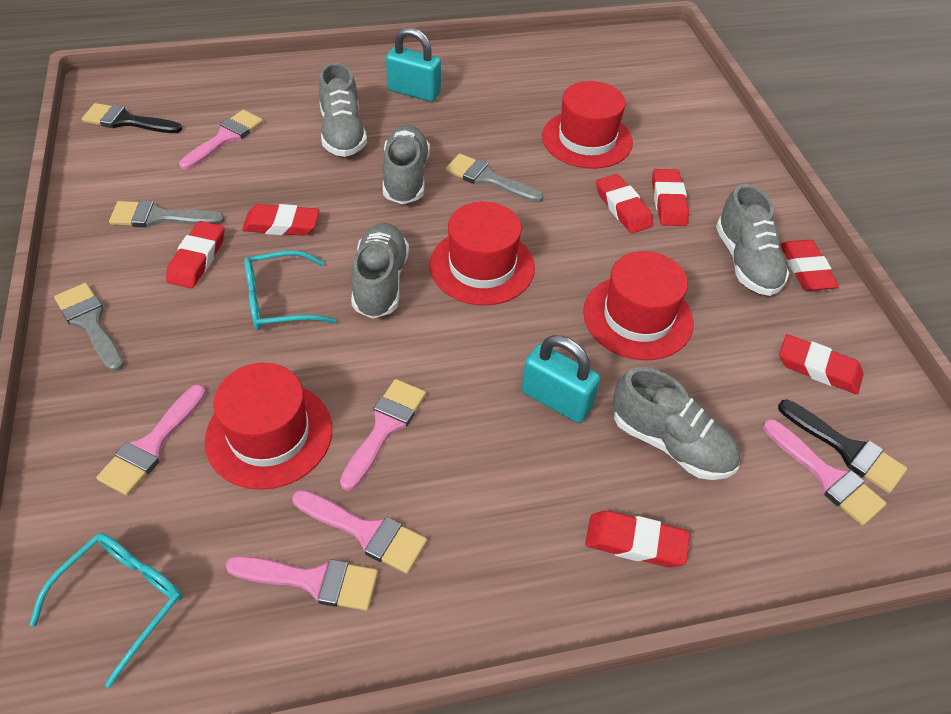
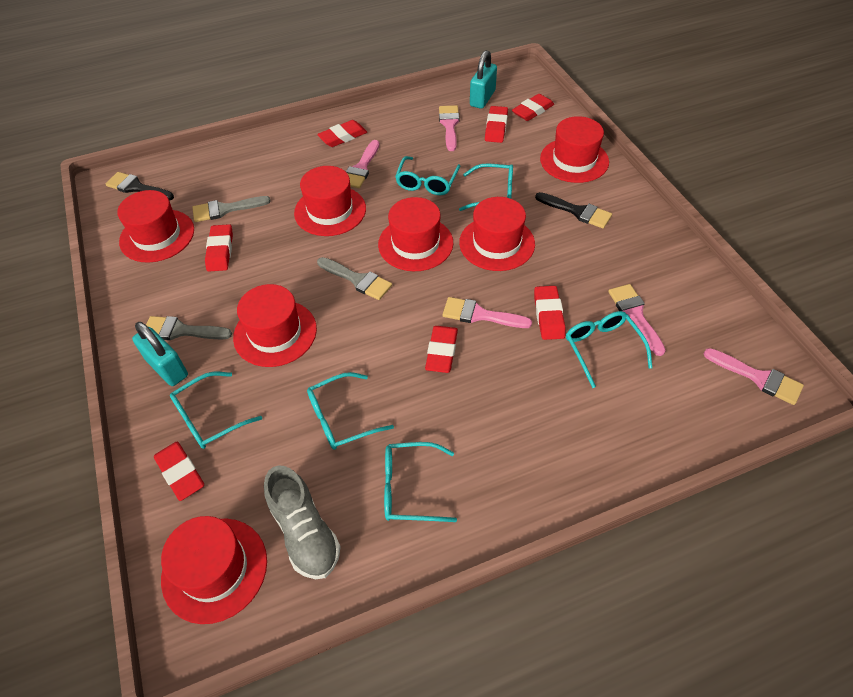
grey shoe: 5 -> 1
pink brush: 6 -> 5
red hat: 4 -> 7
turquoise glasses: 2 -> 6

